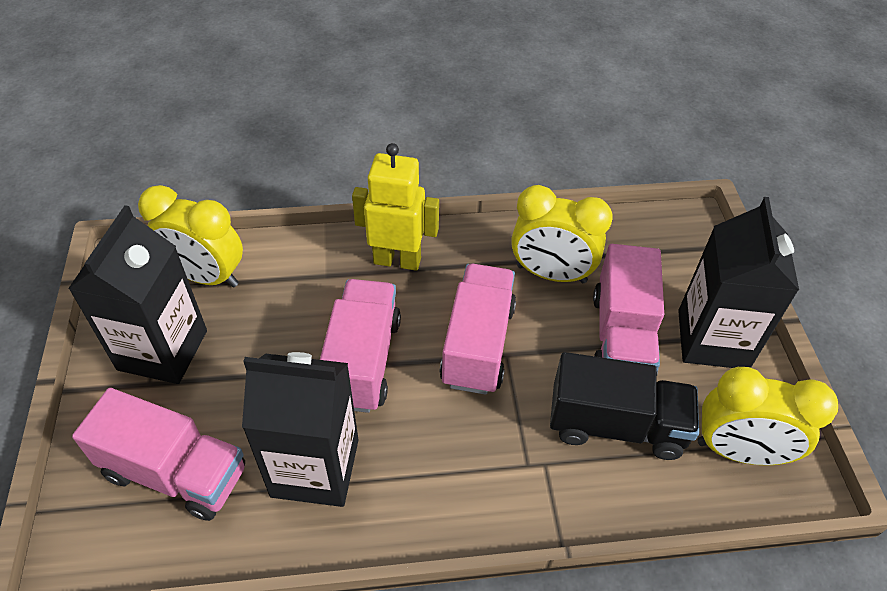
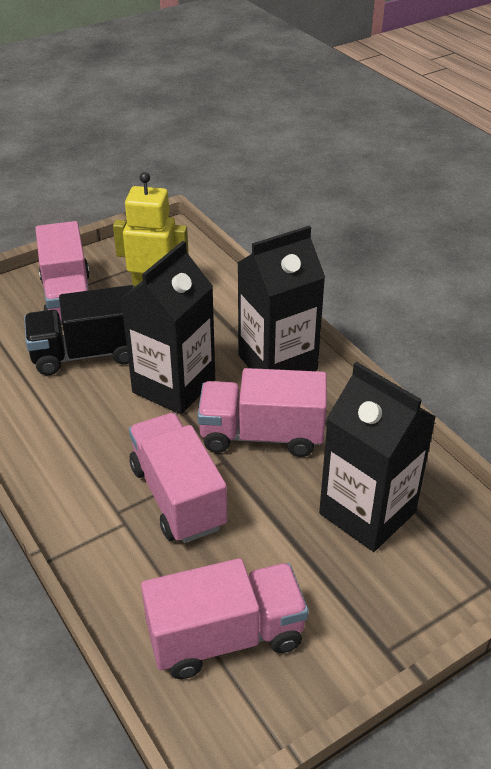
yellow clock: 3 -> 0

